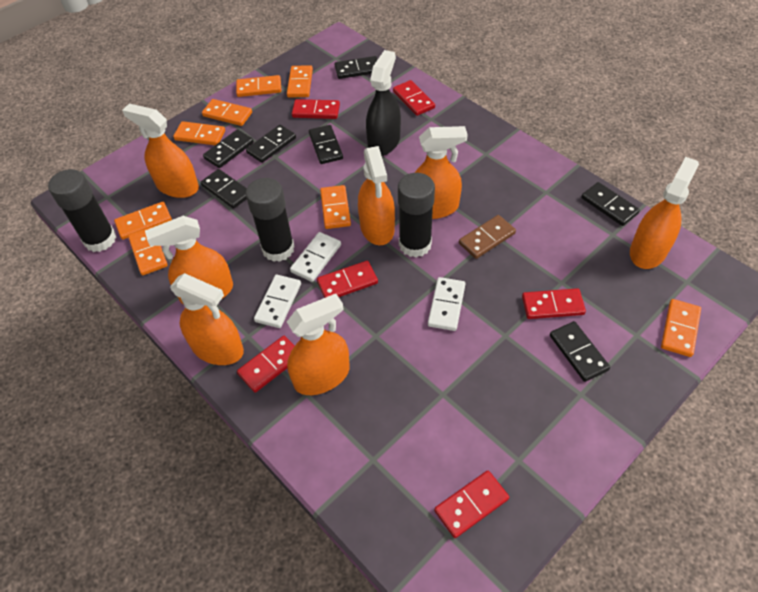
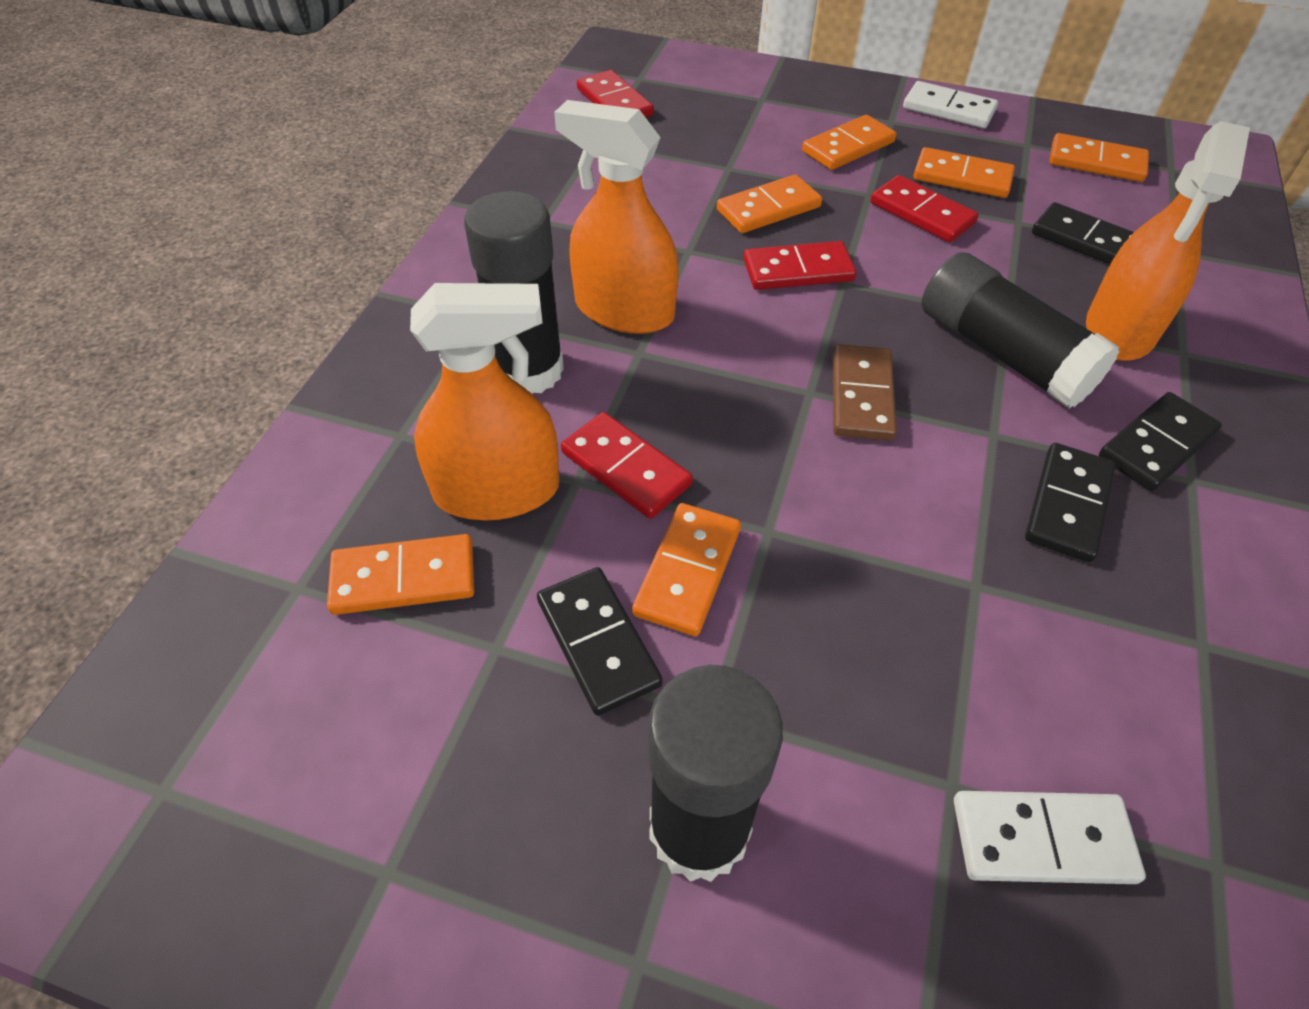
black domino: 7 -> 4
black spray bottle: 1 -> 0
orange domino: 8 -> 6
orange spray bottle: 7 -> 3
red domino: 6 -> 4
white domino: 3 -> 2

